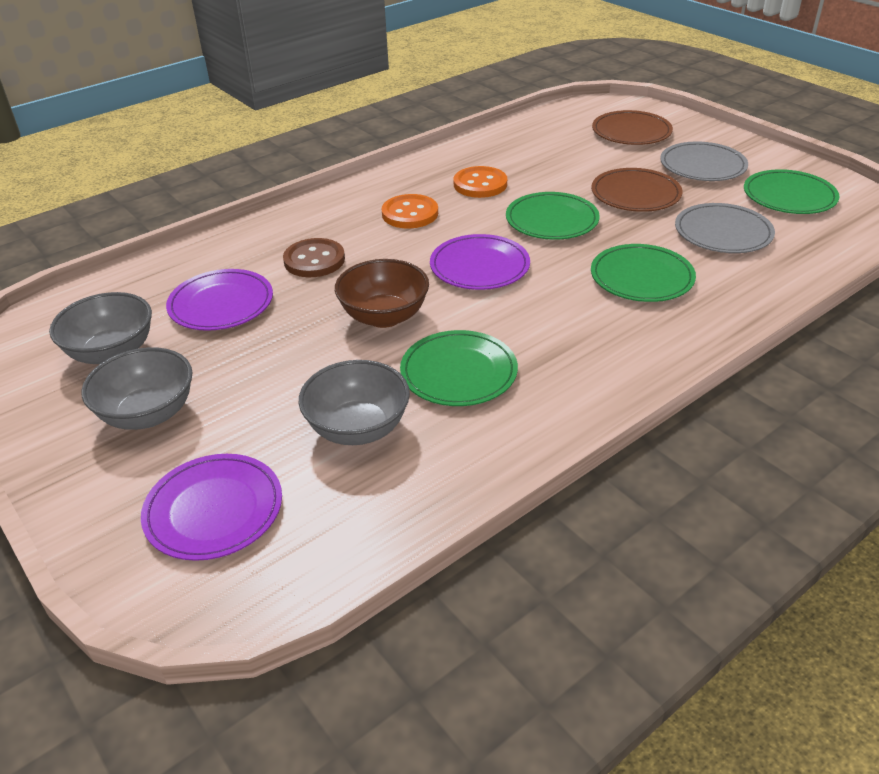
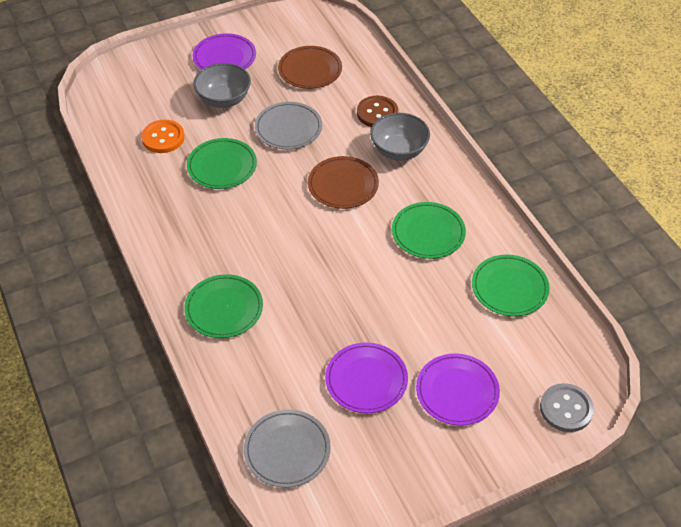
brown bowl: 1 -> 0
grey bowl: 3 -> 2
grey button: 0 -> 1
orange button: 2 -> 1

